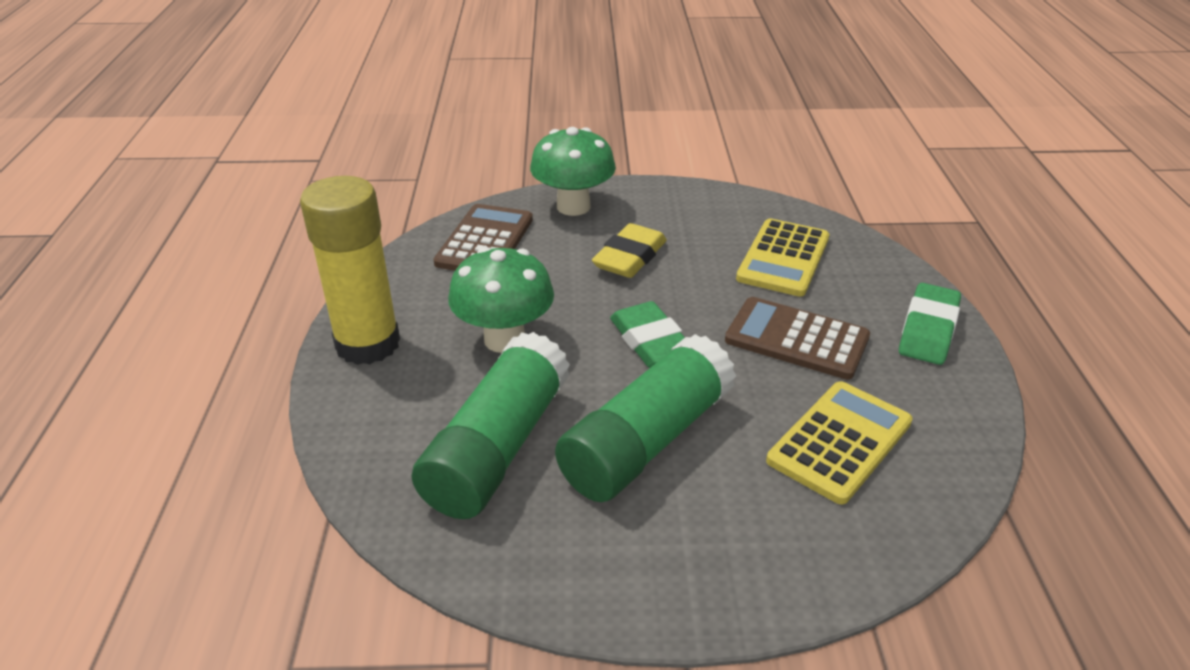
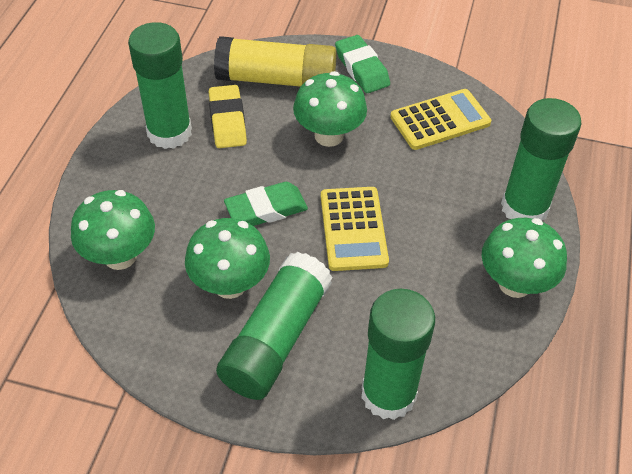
brown calculator: 2 -> 0
green glue stick: 2 -> 4
green mushroom: 2 -> 4

